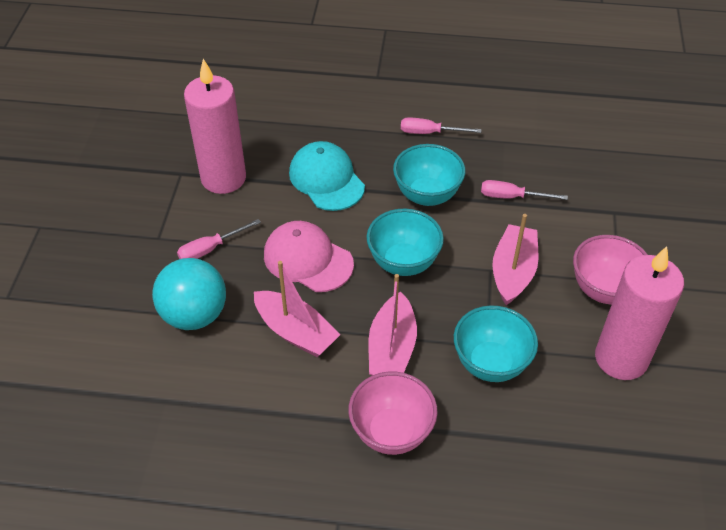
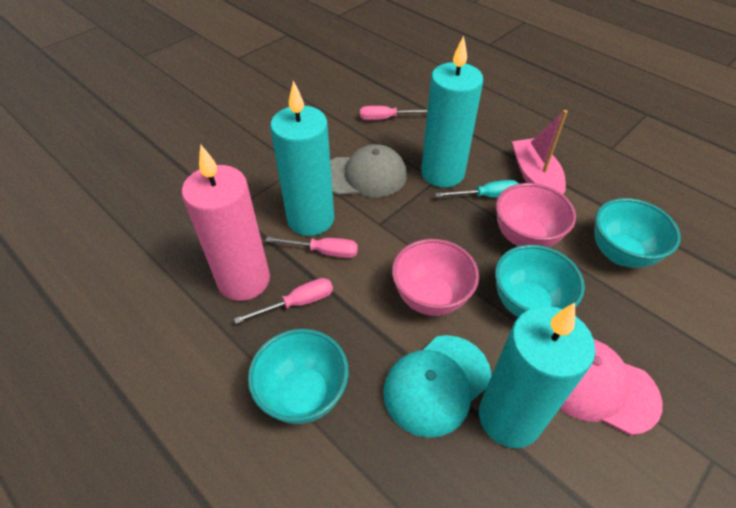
grey cap: 0 -> 1
pink boat: 3 -> 1
pink candle: 2 -> 1
turquoise ball: 1 -> 0
turquoise candle: 0 -> 3
turquoise screwdriver: 0 -> 1

